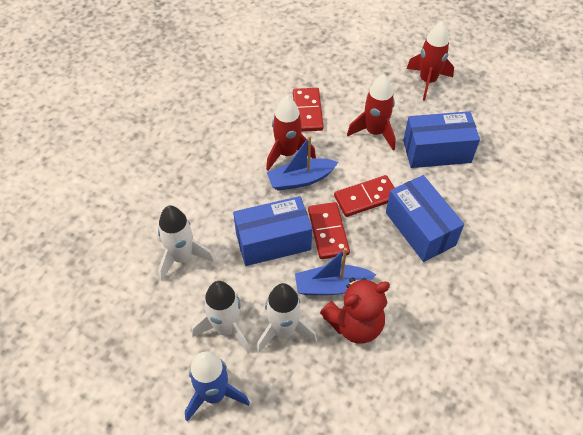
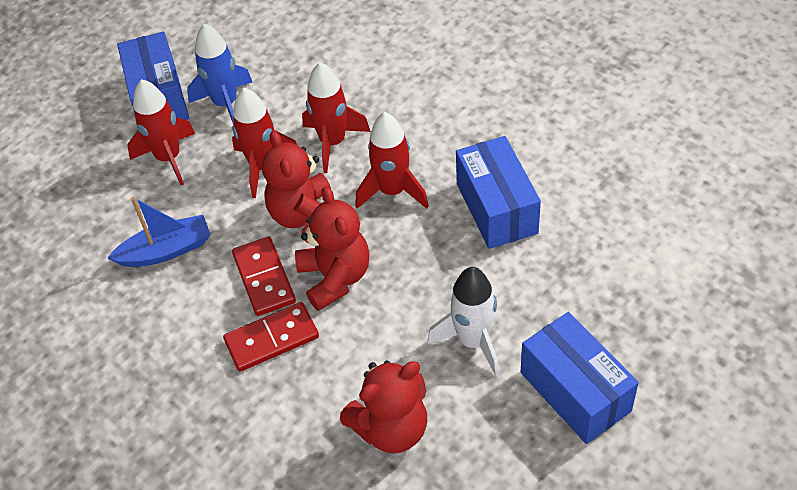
blue boat: 2 -> 1
red domino: 3 -> 2
red rocket: 3 -> 4
red teddy bear: 1 -> 3
white rocket: 3 -> 1

